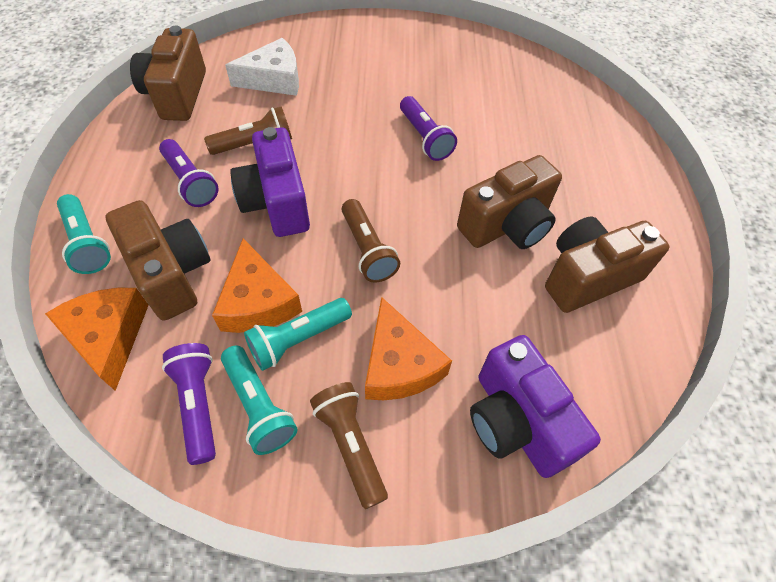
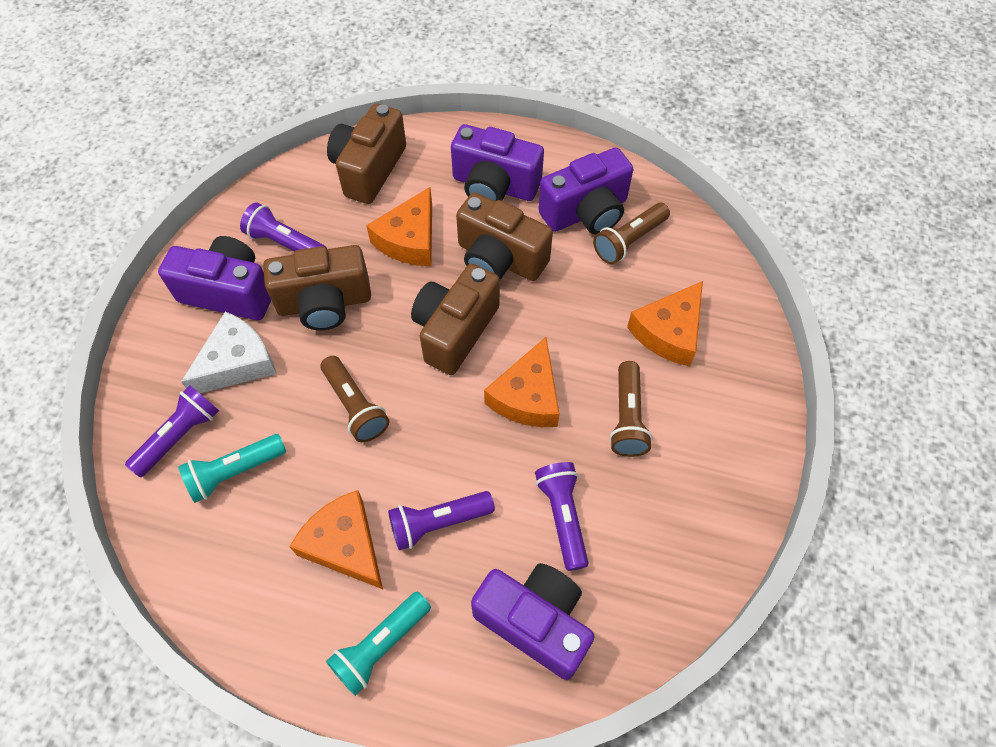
orange cheese: 3 -> 4
purple camera: 2 -> 4
purple flashlight: 3 -> 4
turquoise flashlight: 3 -> 2

